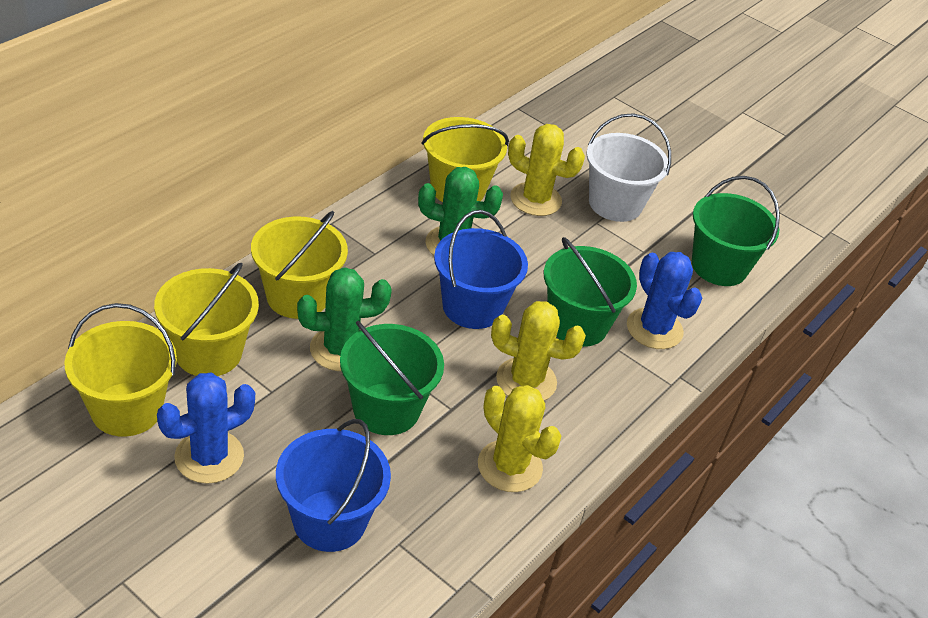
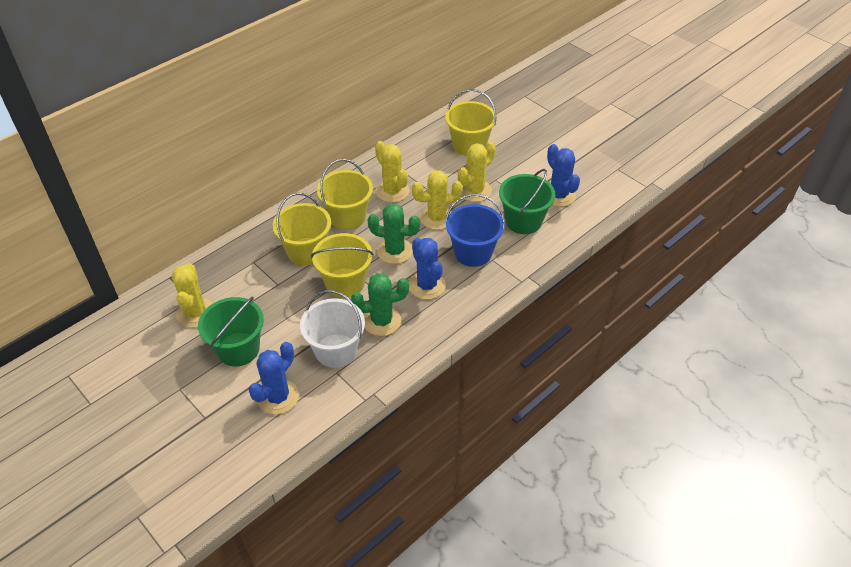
blue bucket: 2 -> 1
blue cactus: 2 -> 3
green bucket: 3 -> 2
yellow cactus: 3 -> 4

